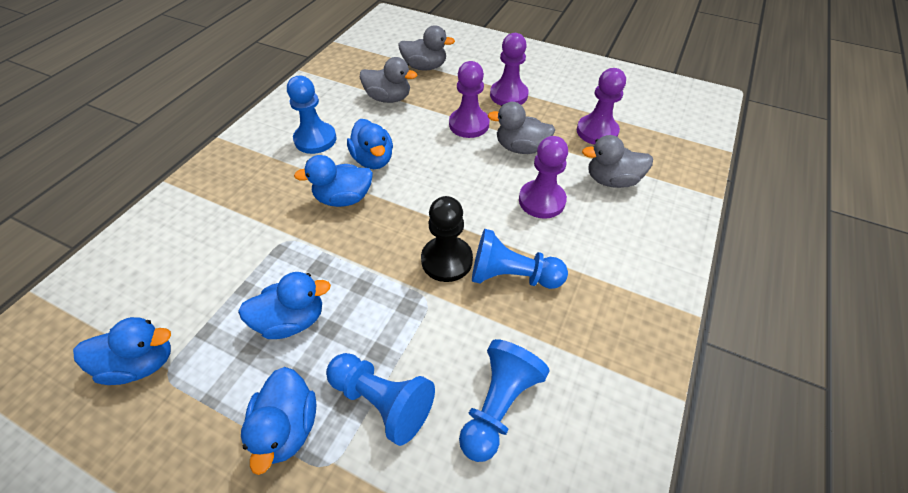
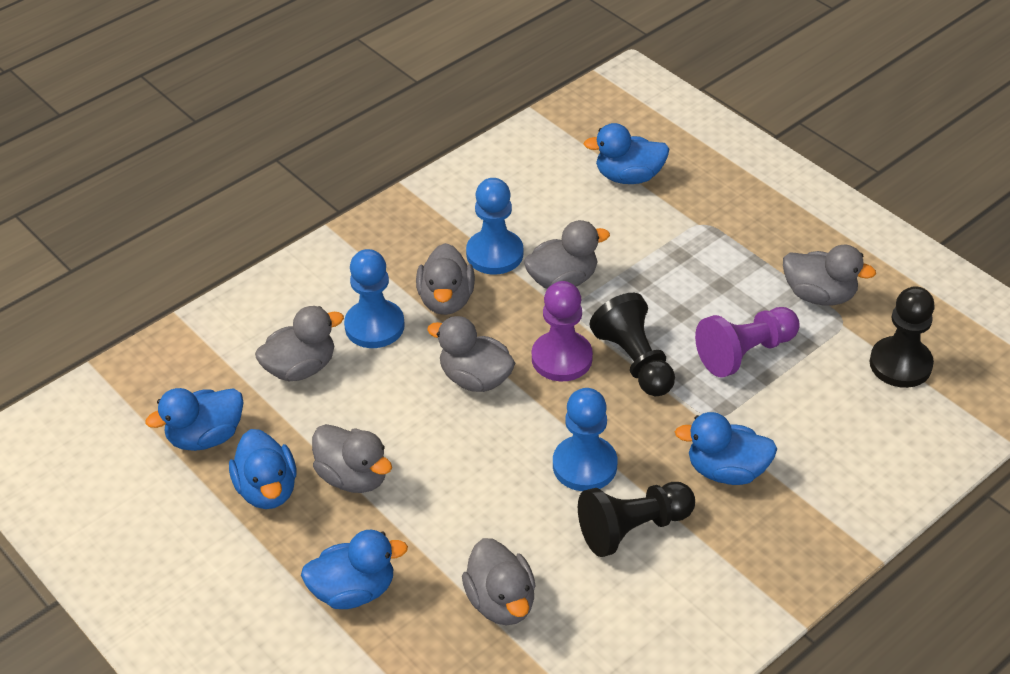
black pawn: 1 -> 3
blue pawn: 4 -> 3
grey duck: 4 -> 7
purple pawn: 4 -> 2

